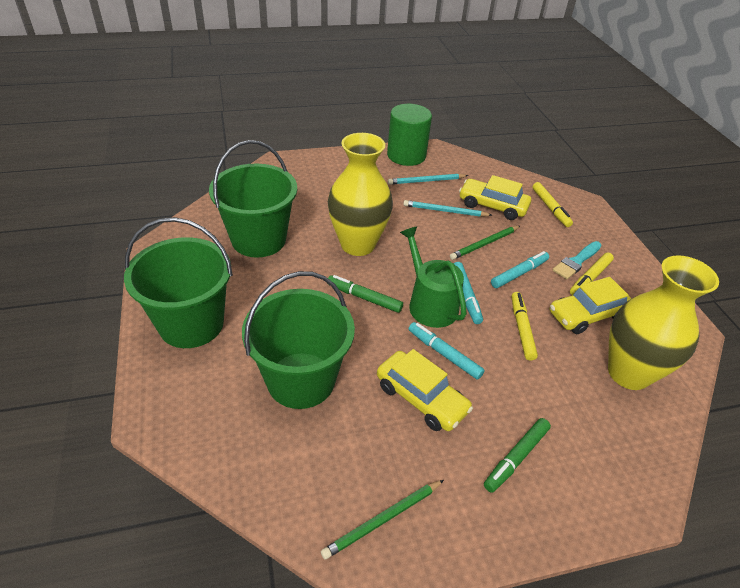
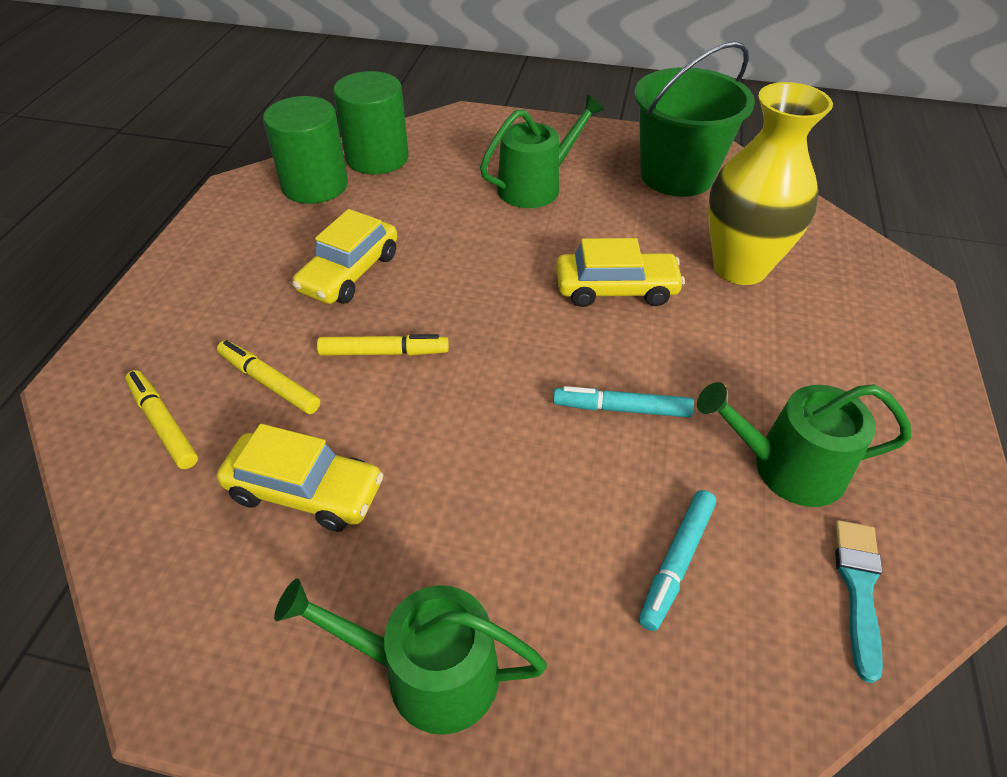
green bucket: 3 -> 1
green cylinder: 1 -> 2
green marker: 2 -> 0
green pencil: 2 -> 0
green watering can: 1 -> 3
turquoise marker: 3 -> 2
turquoise pencil: 2 -> 0
yellow vase: 2 -> 1

